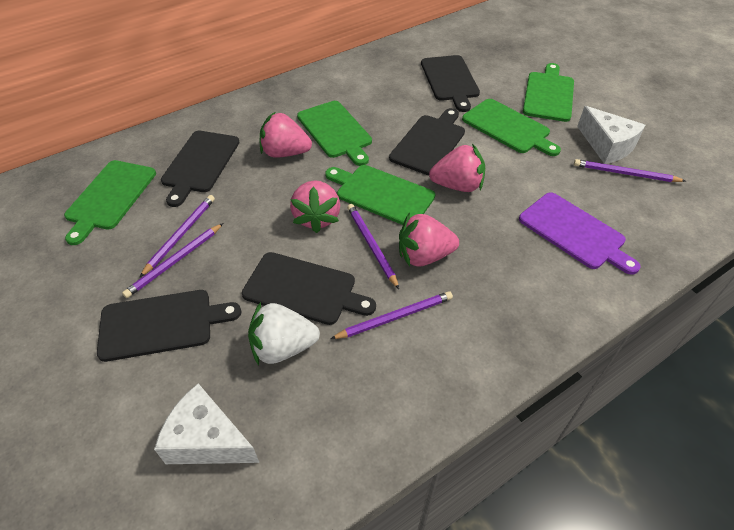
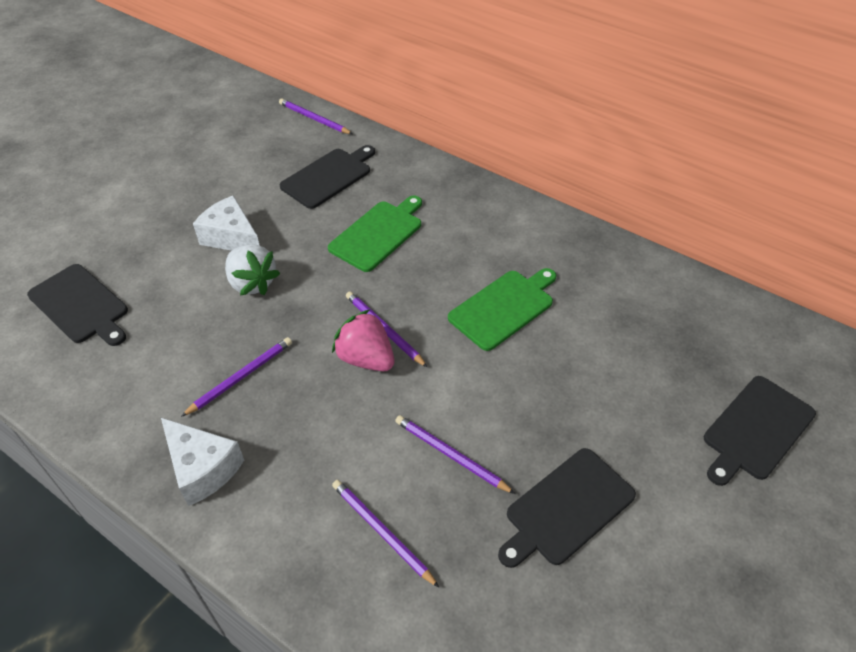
black cutting board: 5 -> 4
green cutting board: 5 -> 2
pink strawberry: 4 -> 1
purple cutting board: 1 -> 0

